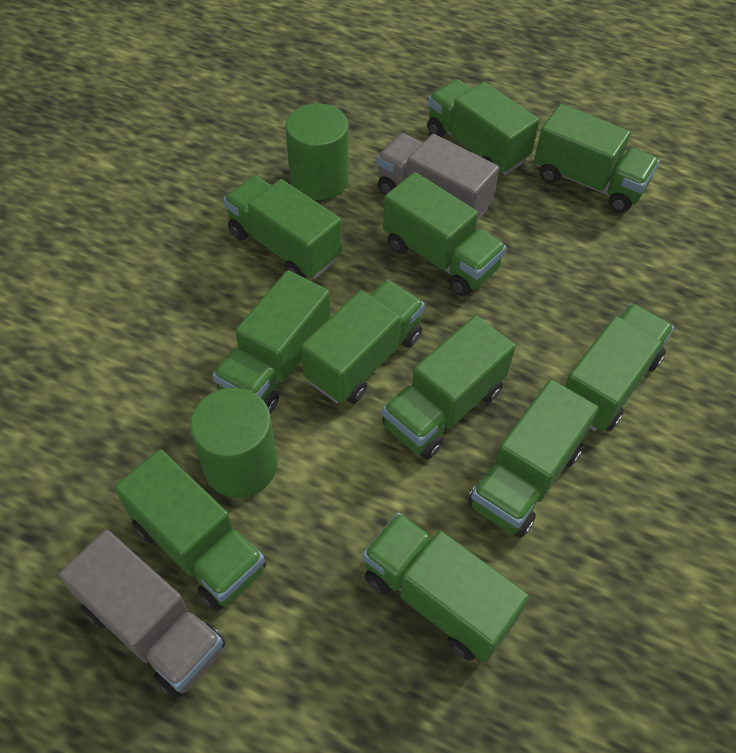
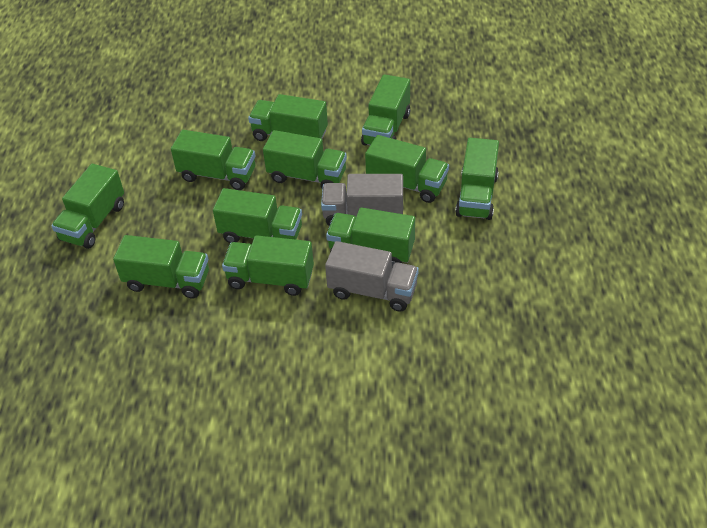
green cylinder: 2 -> 0

